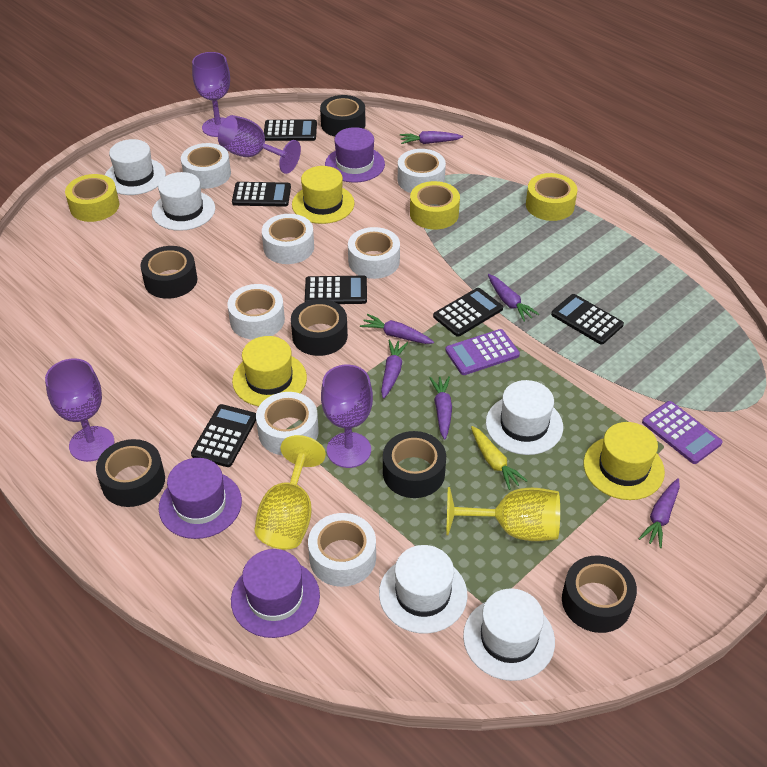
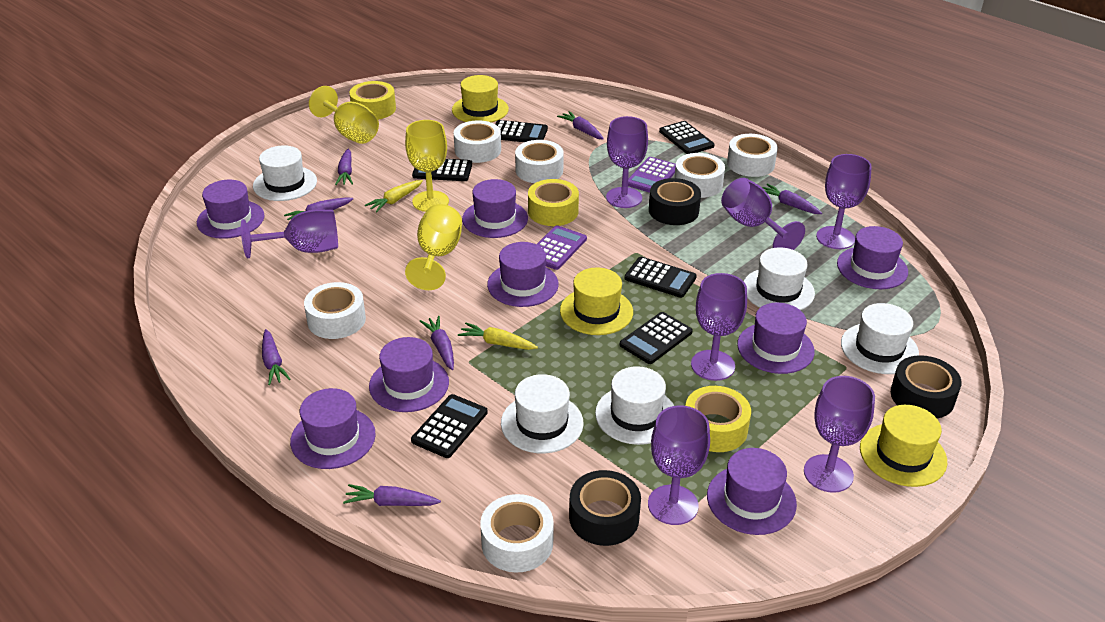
black tape: 6 -> 3
purple carrot: 6 -> 7
purple goblet: 4 -> 7
purple hat: 3 -> 8
white tape: 7 -> 6
yellow carrot: 1 -> 2
yellow goblet: 2 -> 3

